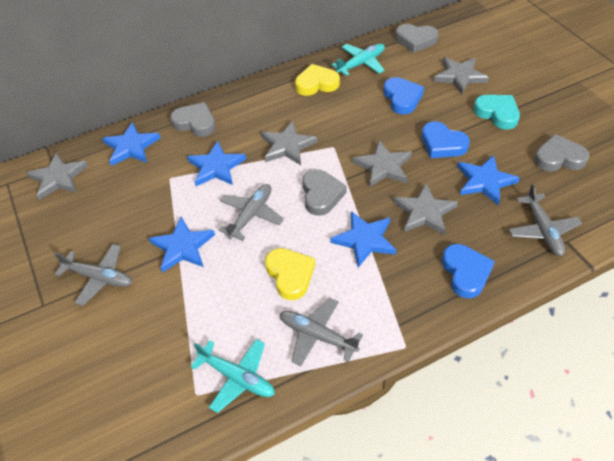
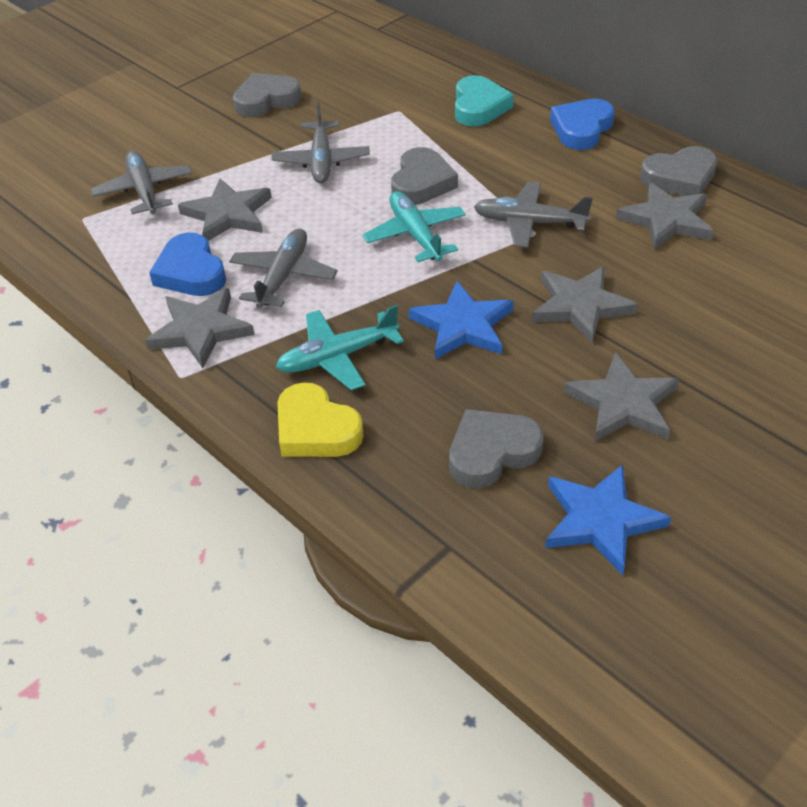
blue heart: 3 -> 2
blue star: 5 -> 2
yellow heart: 2 -> 1

